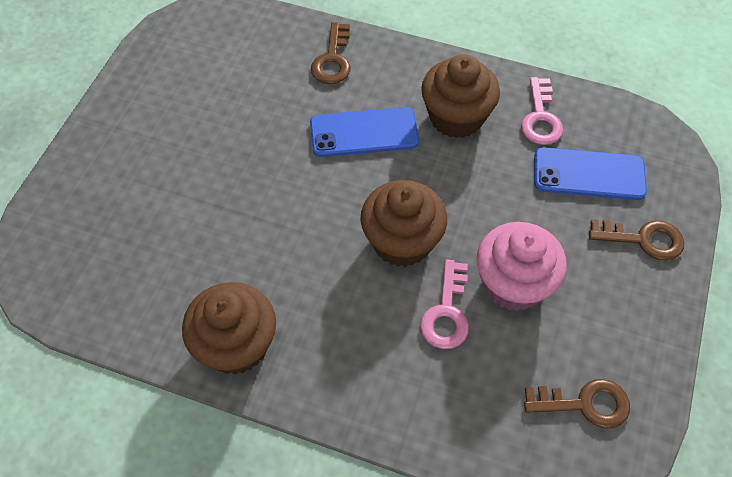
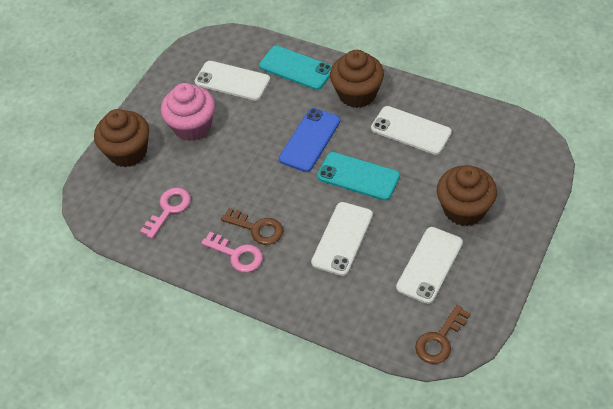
blue phone: 2 -> 1
brown key: 3 -> 2
turquoise phone: 0 -> 2
white phone: 0 -> 4

